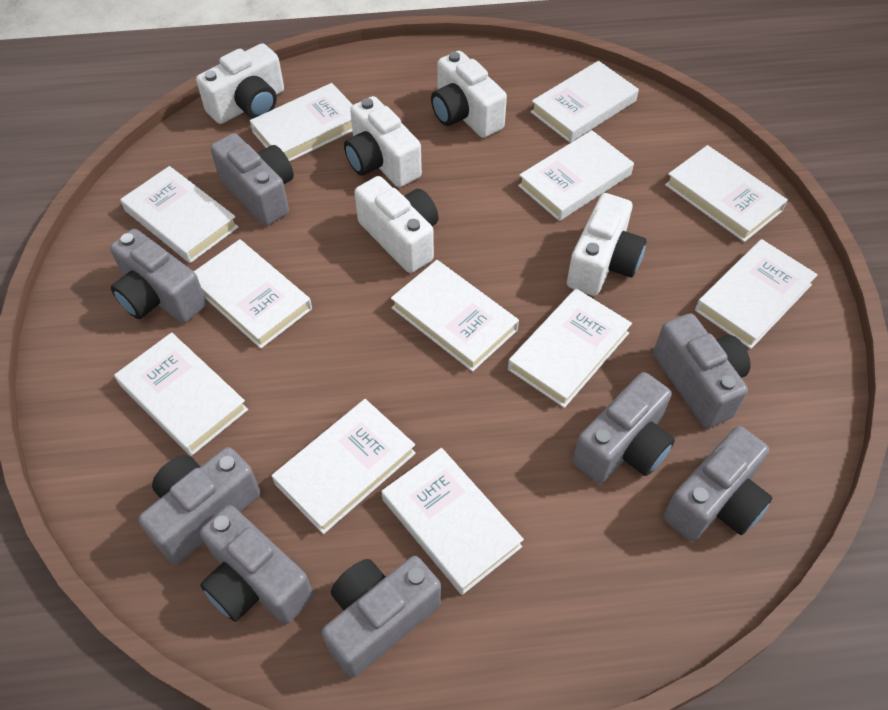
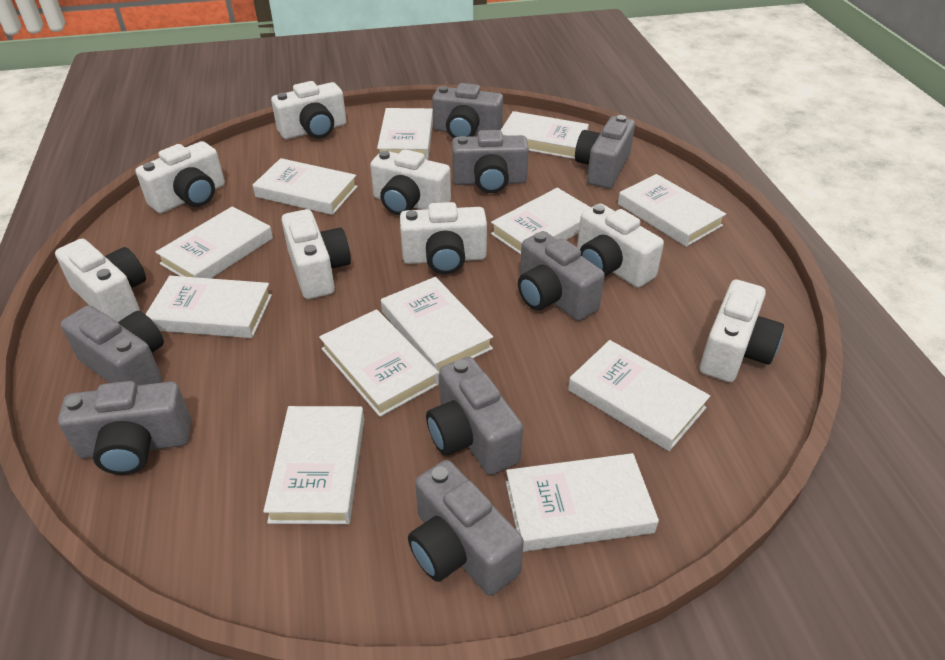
white camera: 5 -> 8

